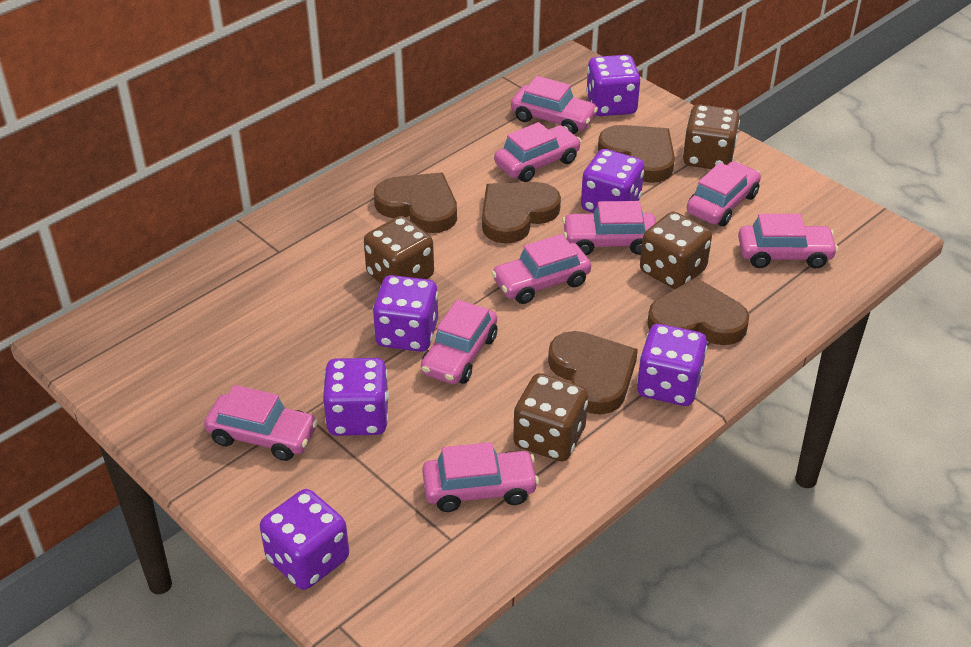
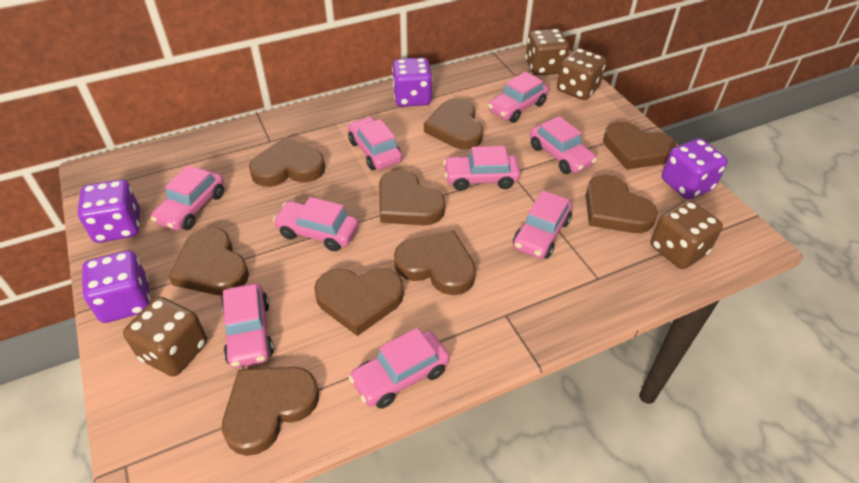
brown heart: 5 -> 9
purple dice: 6 -> 4

